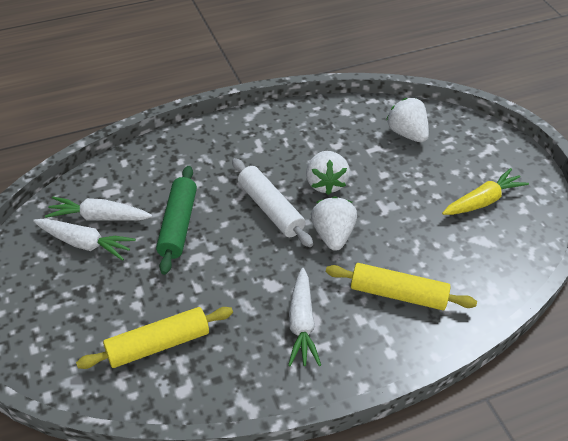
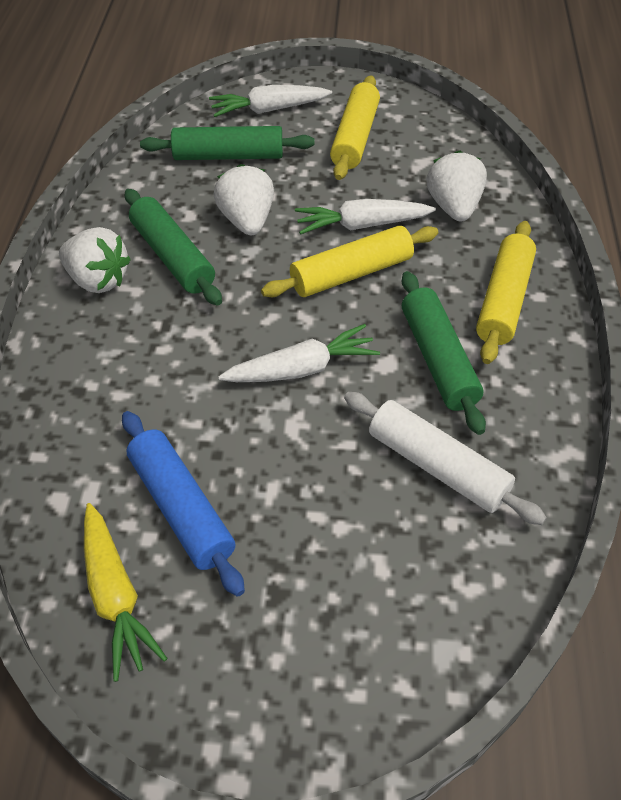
blue rolling pin: 0 -> 1
green rolling pin: 1 -> 3
yellow rolling pin: 2 -> 3

